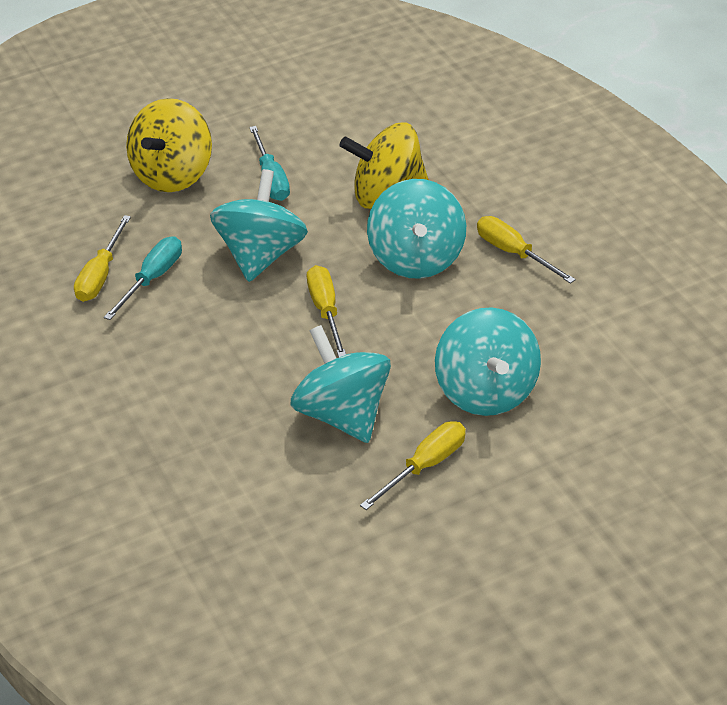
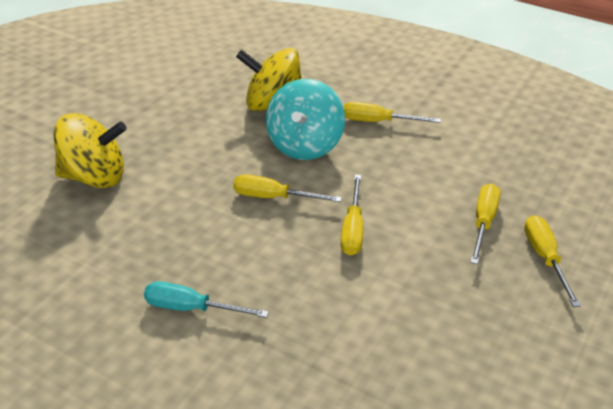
turquoise screwdriver: 2 -> 1
turquoise spinning top: 4 -> 1
yellow screwdriver: 4 -> 5

